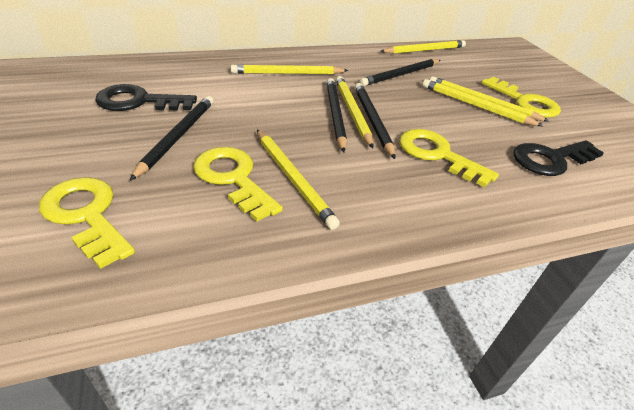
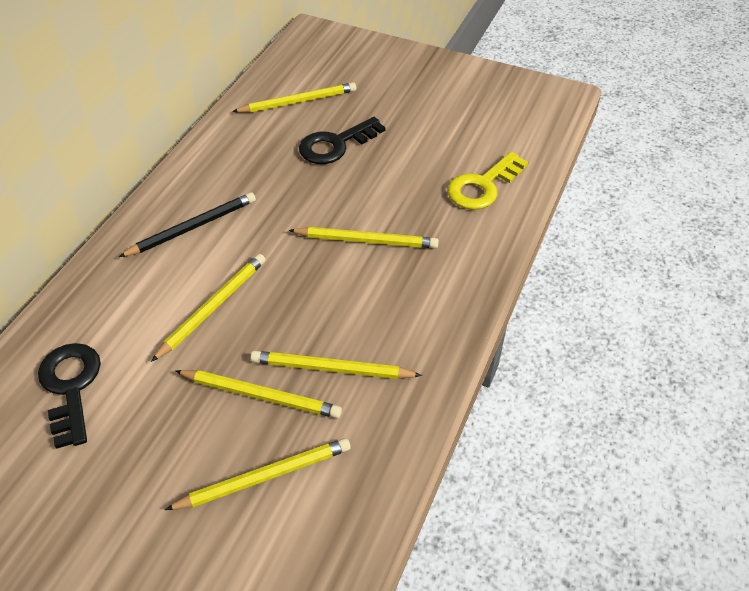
black pencil: 4 -> 1
yellow key: 4 -> 1

